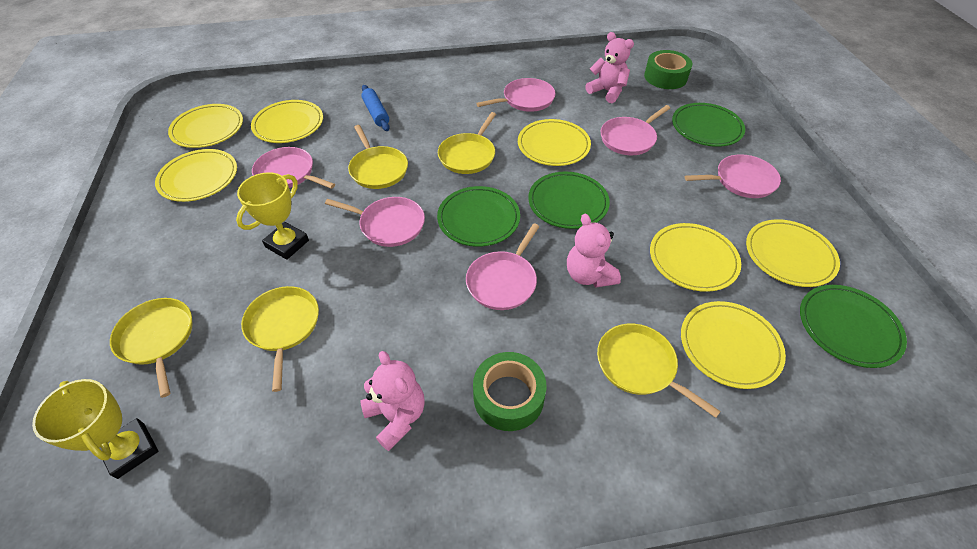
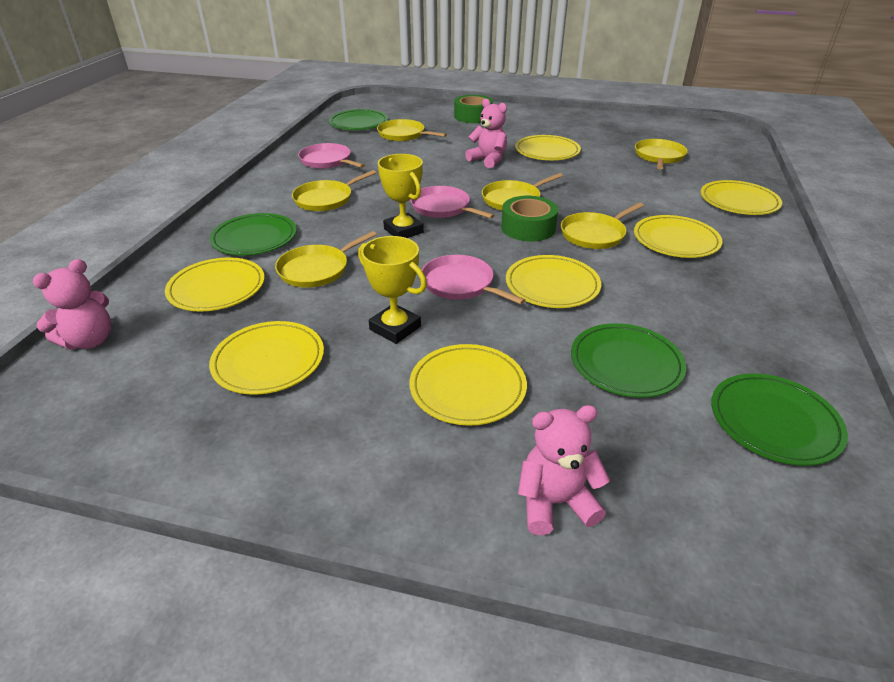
blue rolling pin: 1 -> 0
pink pan: 6 -> 3
yellow pan: 5 -> 6

